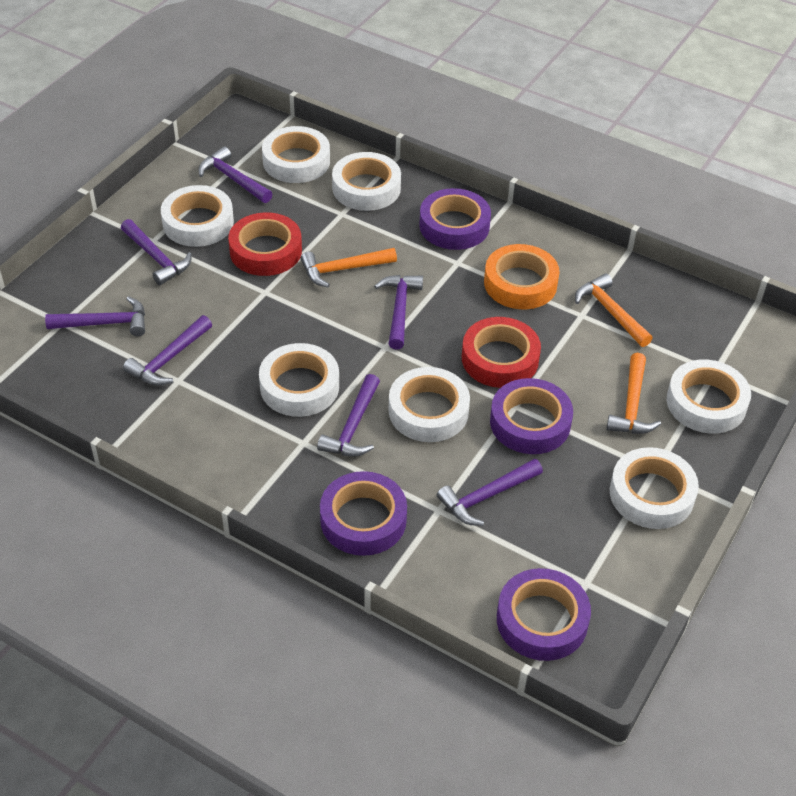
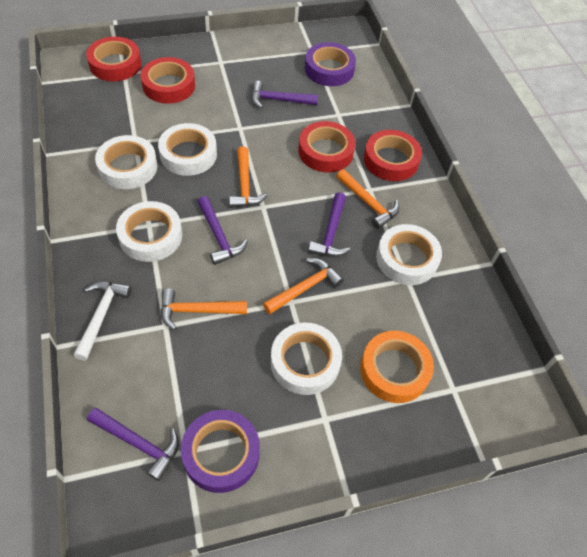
orange hammer: 3 -> 4
purple hammer: 7 -> 4
purple tape: 4 -> 2
red tape: 2 -> 4
white hammer: 0 -> 1
white tape: 7 -> 5

